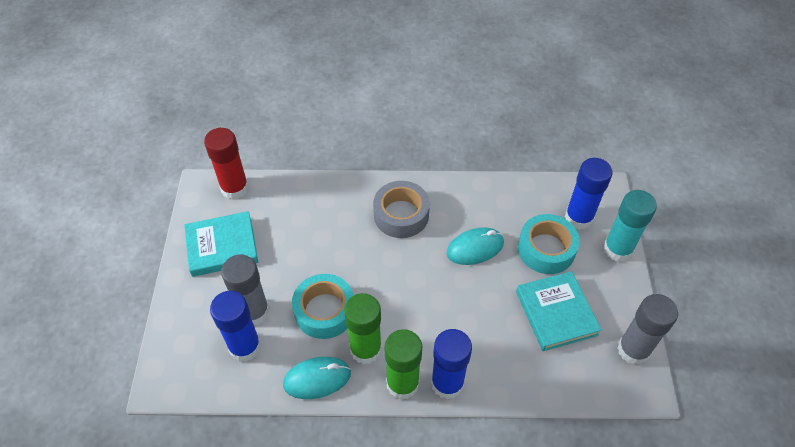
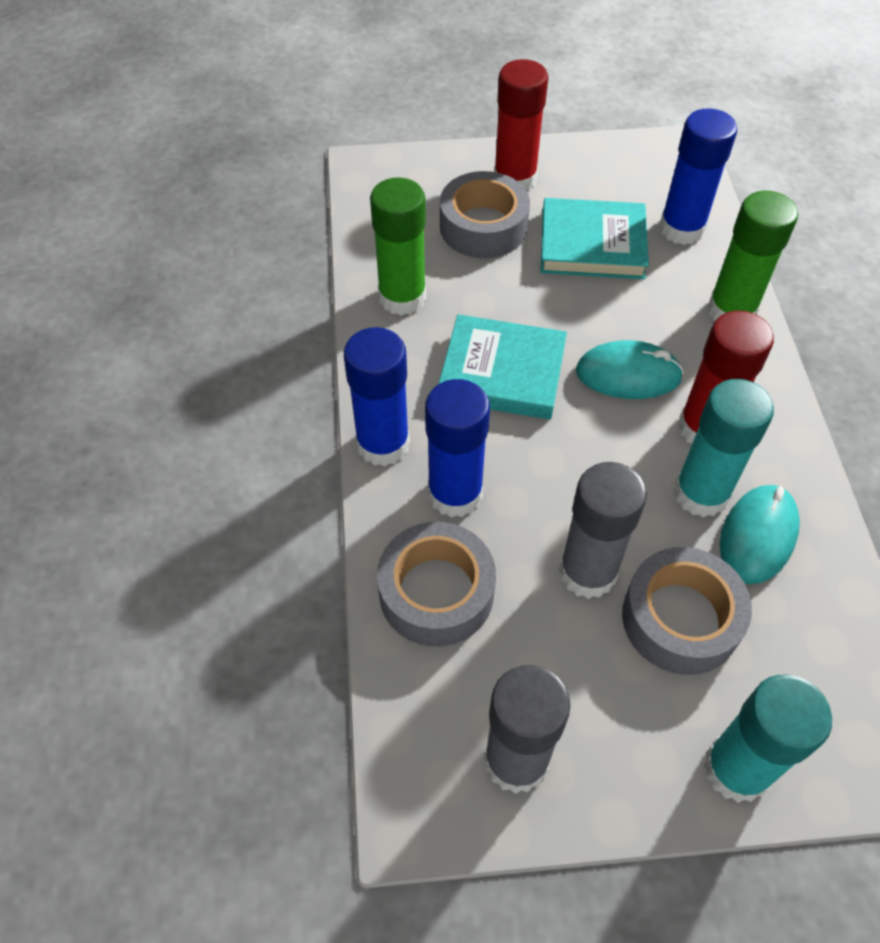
grey tape: 1 -> 3
red glue stick: 1 -> 2
turquoise glue stick: 1 -> 2
turquoise tape: 2 -> 0

